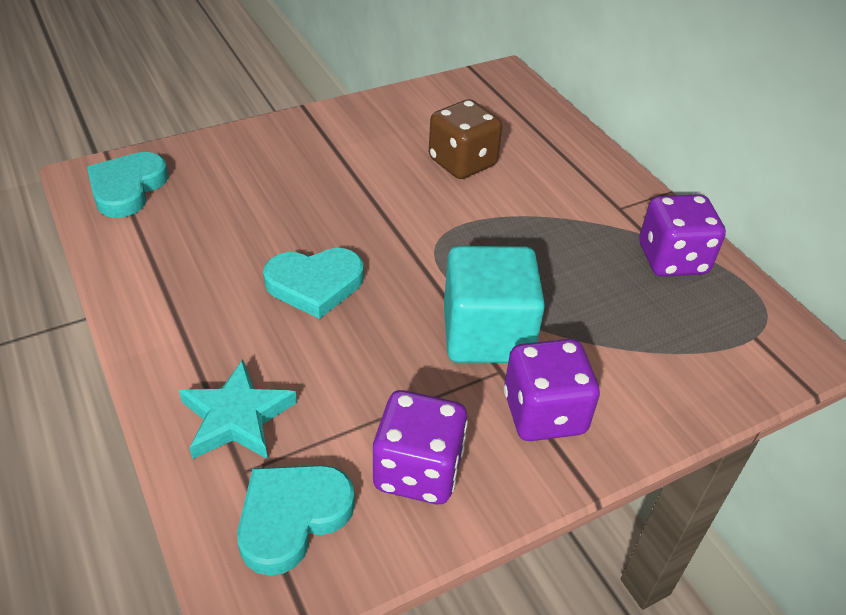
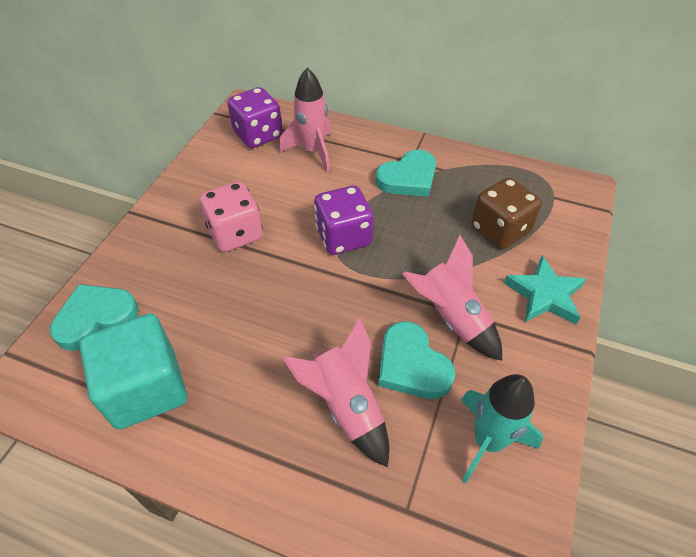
pink dice: 0 -> 1
pink rocket: 0 -> 3
purple dice: 3 -> 2
turquoise rocket: 0 -> 1

